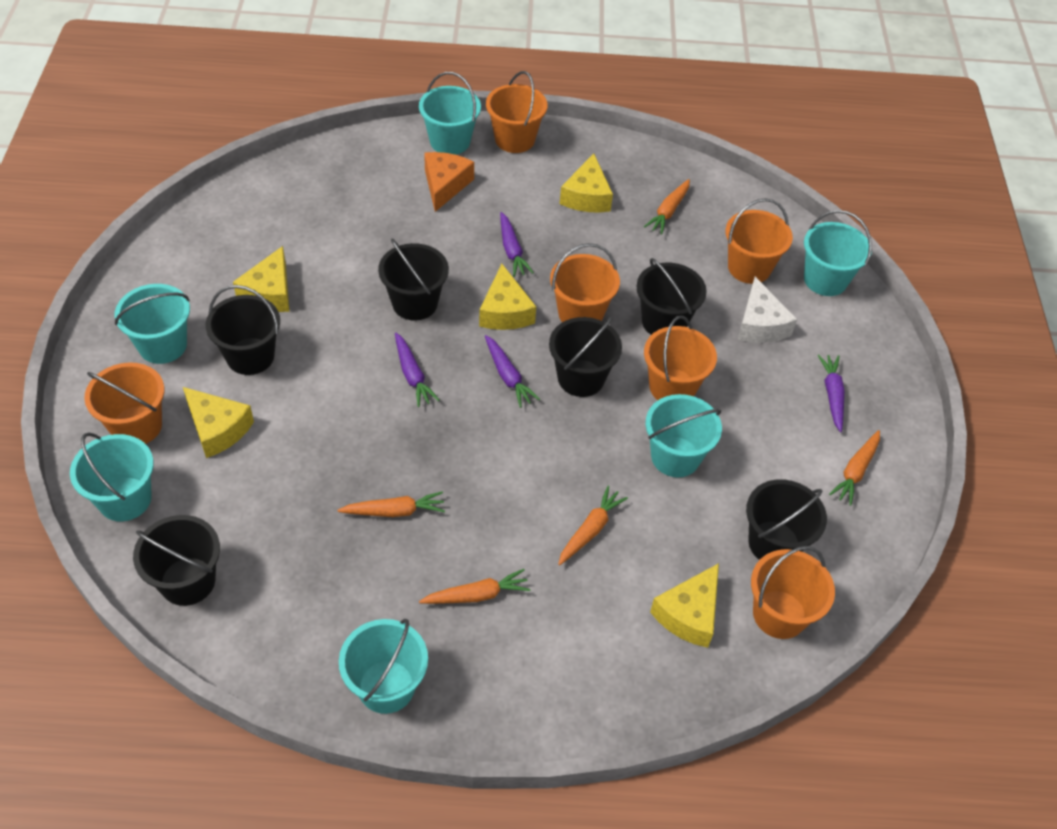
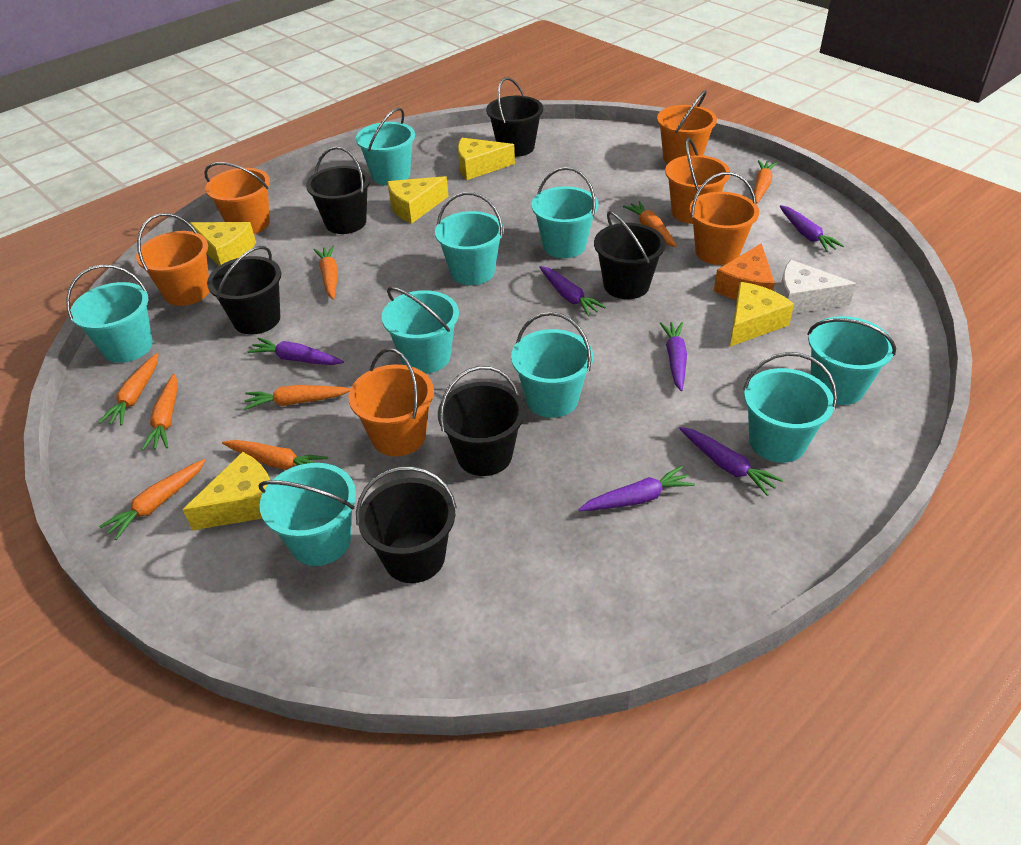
orange carrot: 5 -> 8
purple carrot: 4 -> 6
turquoise bucket: 6 -> 9

